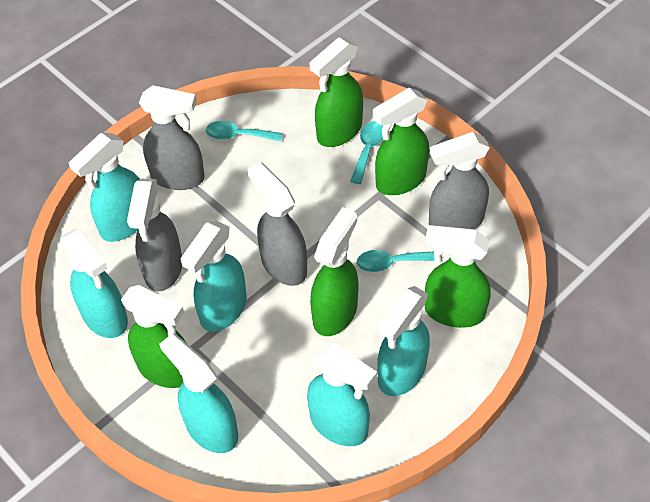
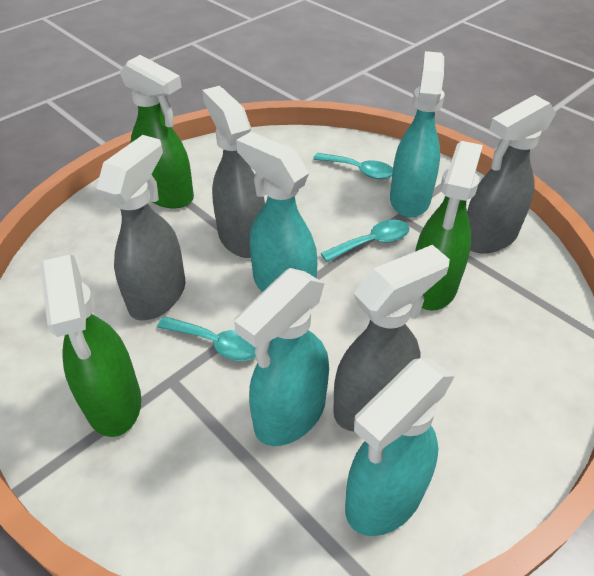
green spray bottle: 5 -> 3
turquoise spray bottle: 6 -> 4

